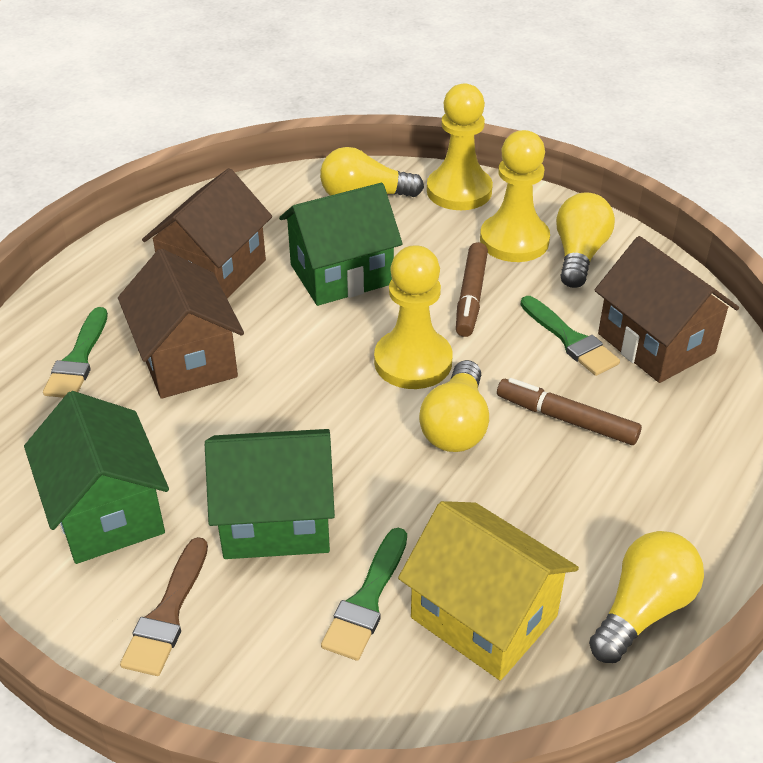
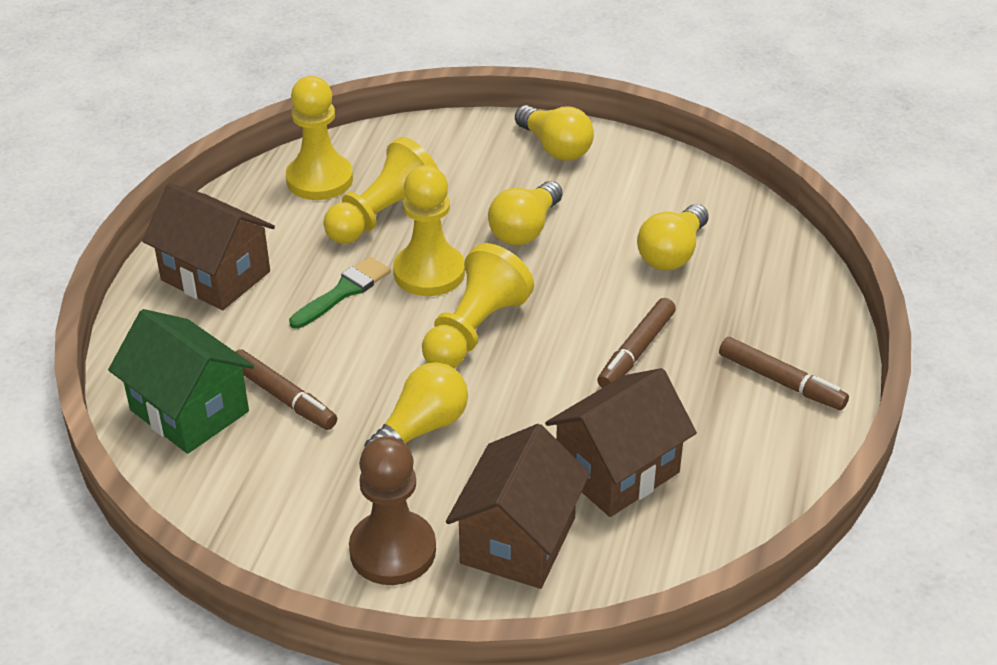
brown brush: 1 -> 0
brown marker: 2 -> 3
brown pawn: 0 -> 1
green brush: 3 -> 1
green house: 3 -> 1
yellow house: 1 -> 0
yellow pawn: 3 -> 4

